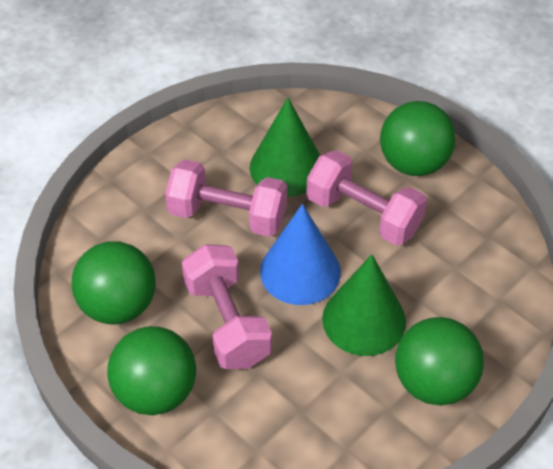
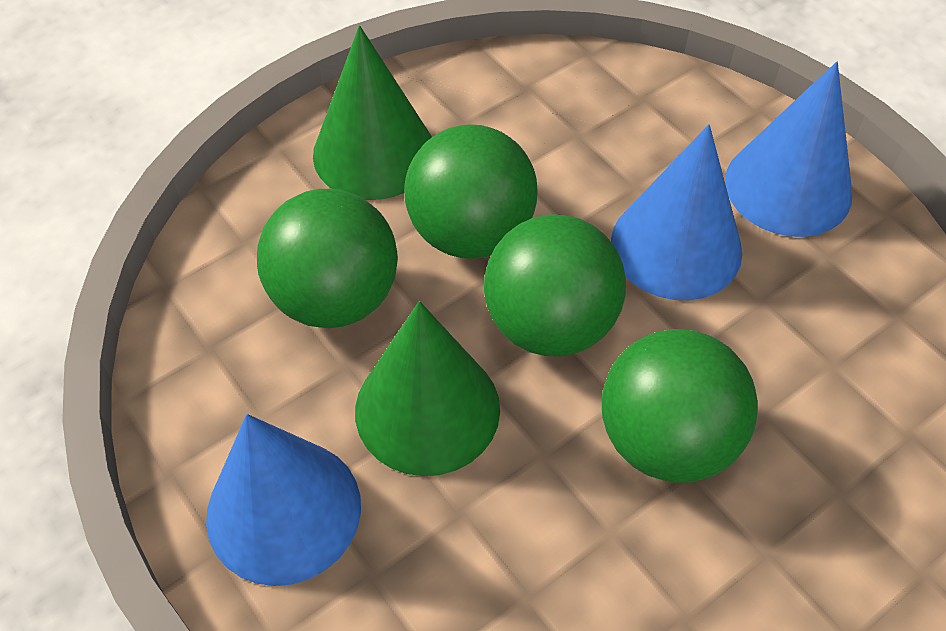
blue cone: 1 -> 3
pink dumbbell: 3 -> 0

